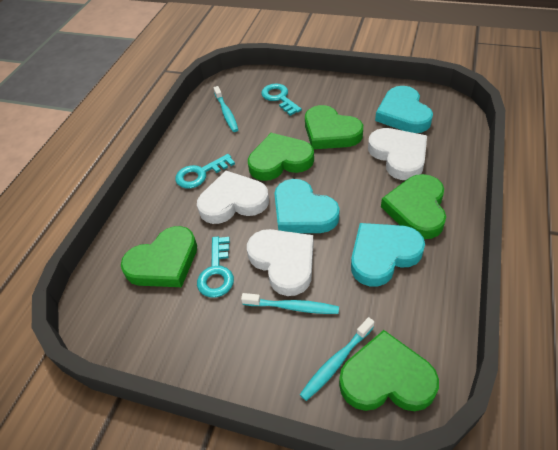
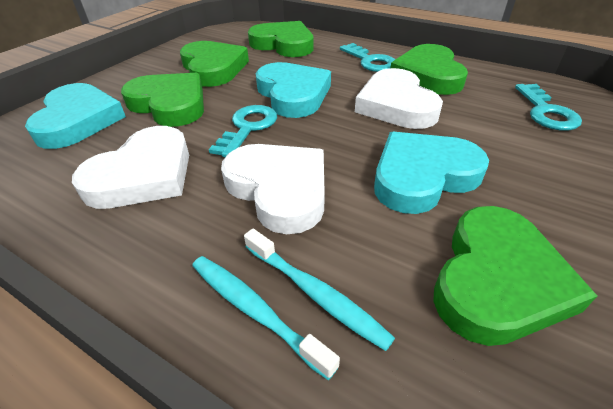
turquoise toothbrush: 3 -> 2

